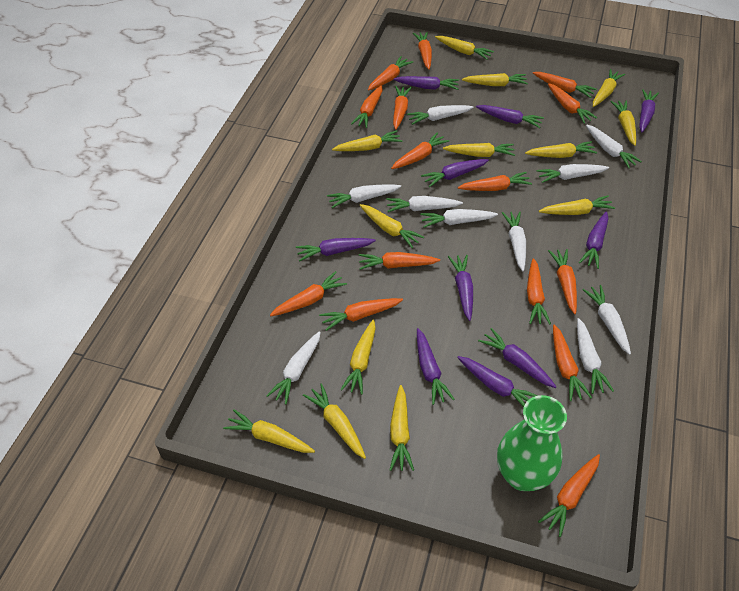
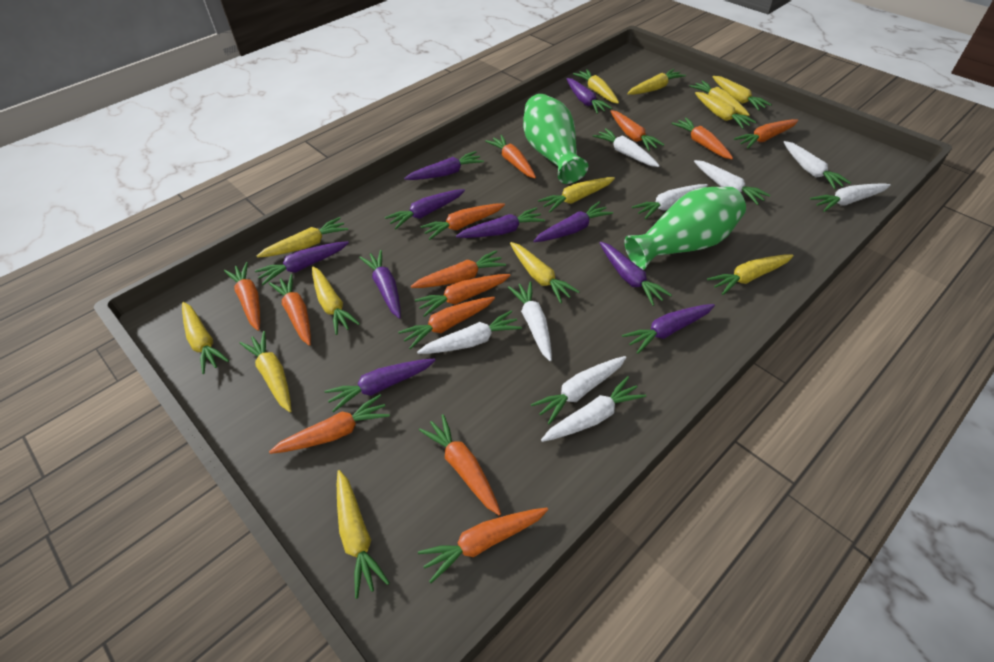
green vase: 1 -> 2
orange carrot: 15 -> 13
white carrot: 10 -> 9

